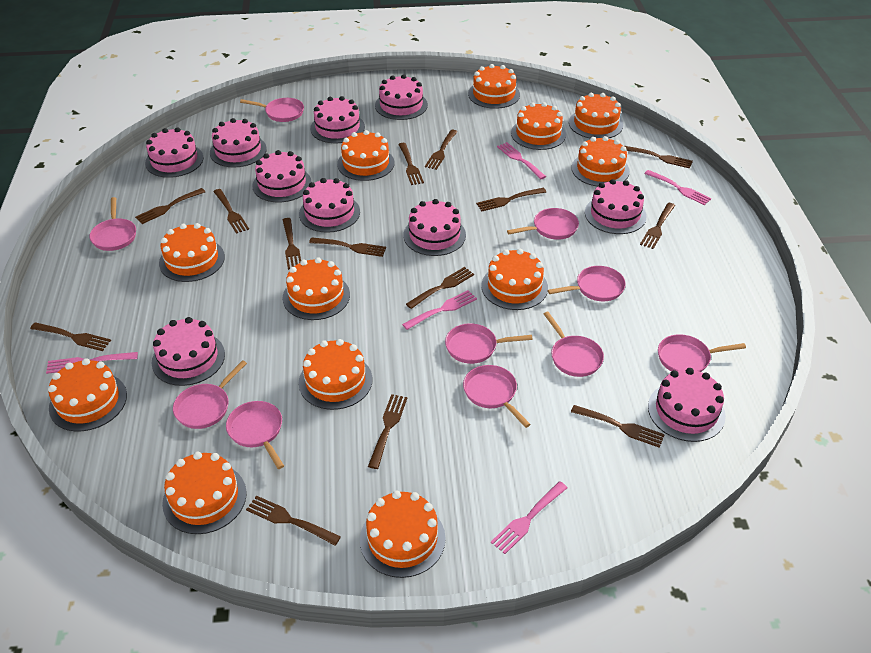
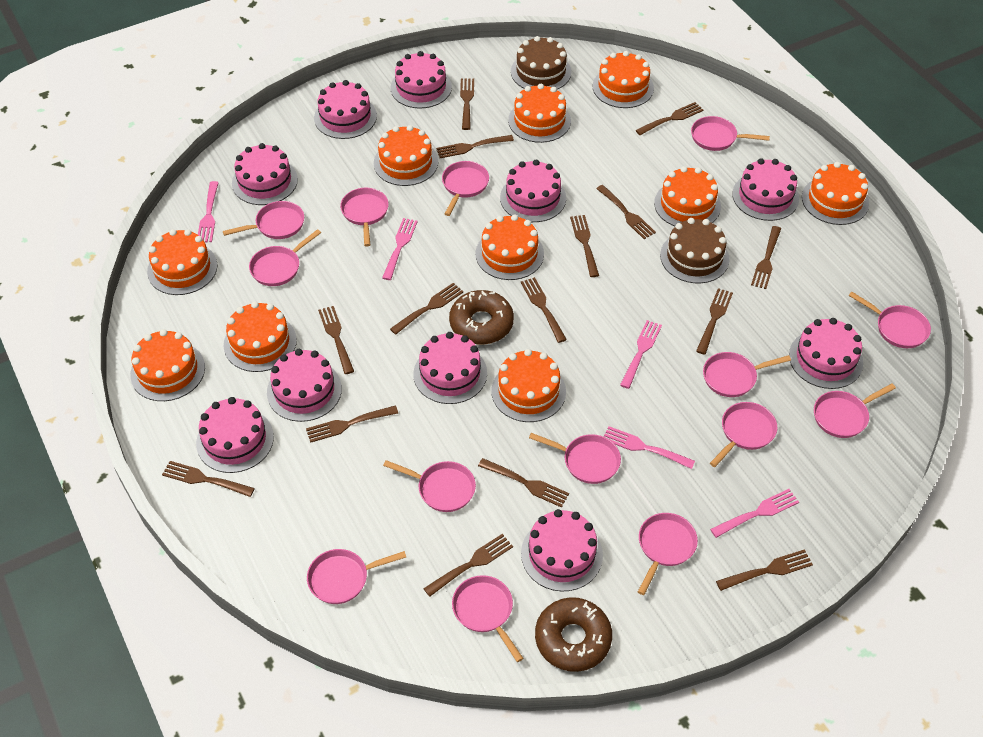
brown cake: 0 -> 2
brown donut: 0 -> 2
brown fork: 14 -> 15
orange cake: 12 -> 10
pink pan: 10 -> 14

